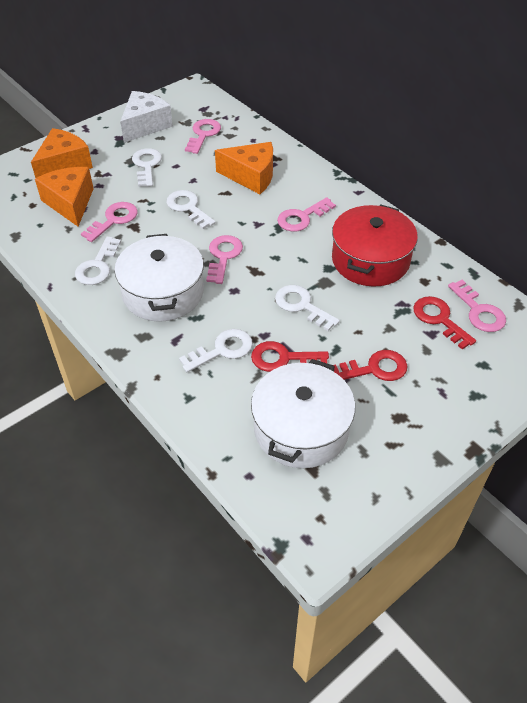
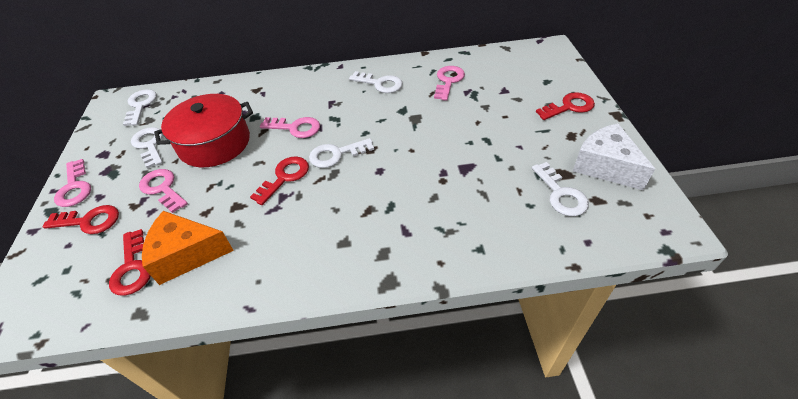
orange cheese: 3 -> 1
pink key: 5 -> 4
red key: 3 -> 4
white pot: 2 -> 0

